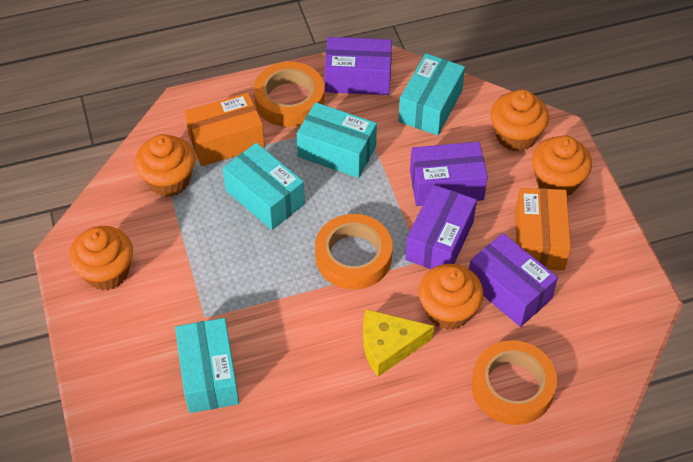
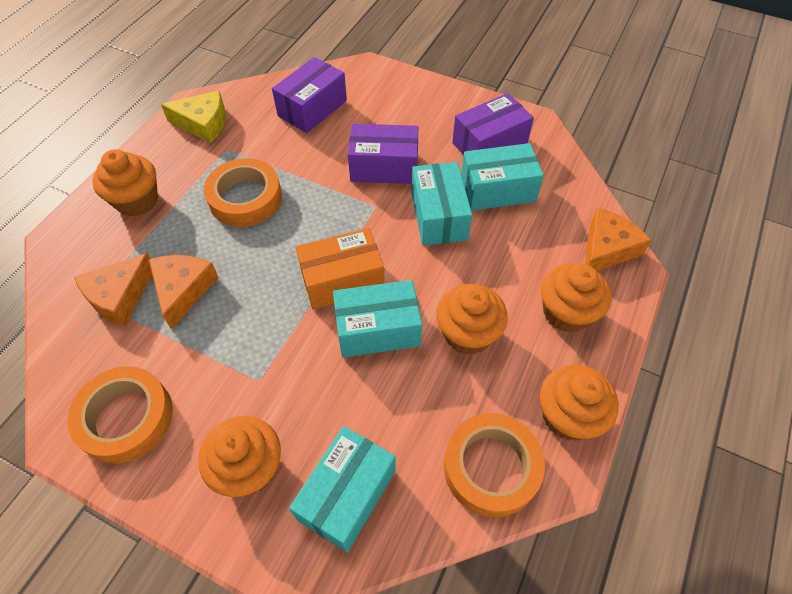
orange box: 2 -> 1
orange cheese: 0 -> 3
purple box: 4 -> 3

